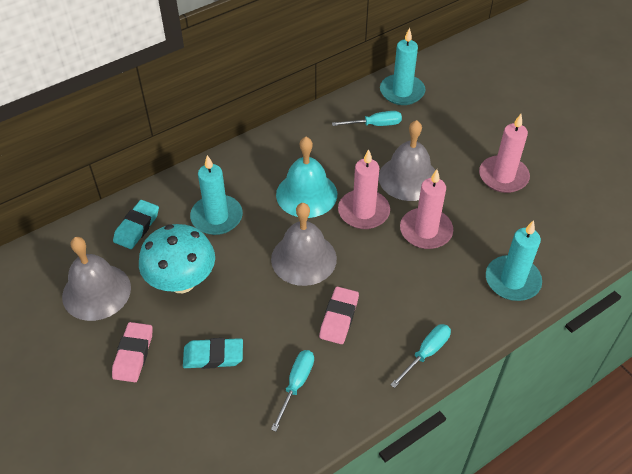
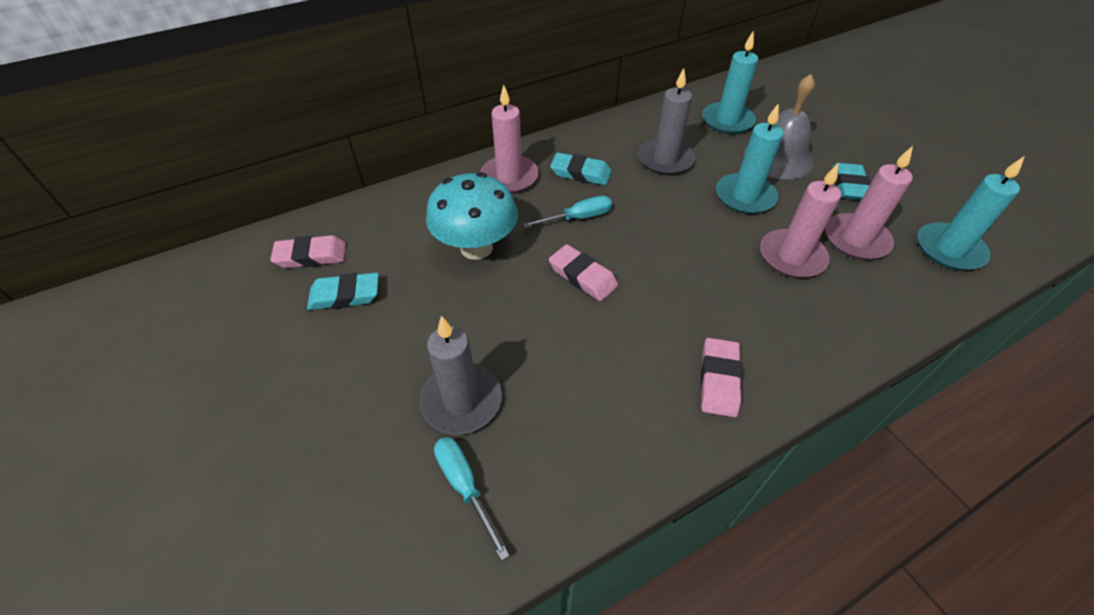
grey bell: 3 -> 1
grey candle: 0 -> 2
pink eraser: 2 -> 3
turquoise bell: 1 -> 0
turquoise eraser: 2 -> 3
turquoise screwdriver: 3 -> 2

